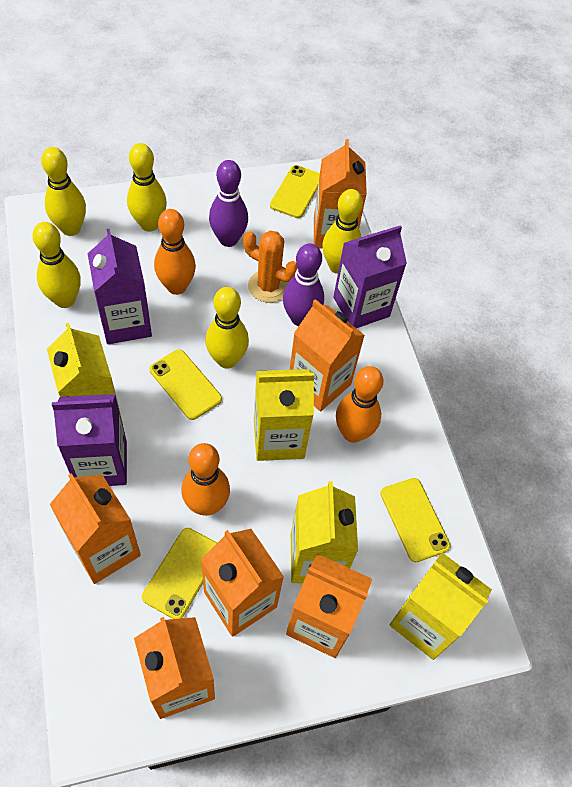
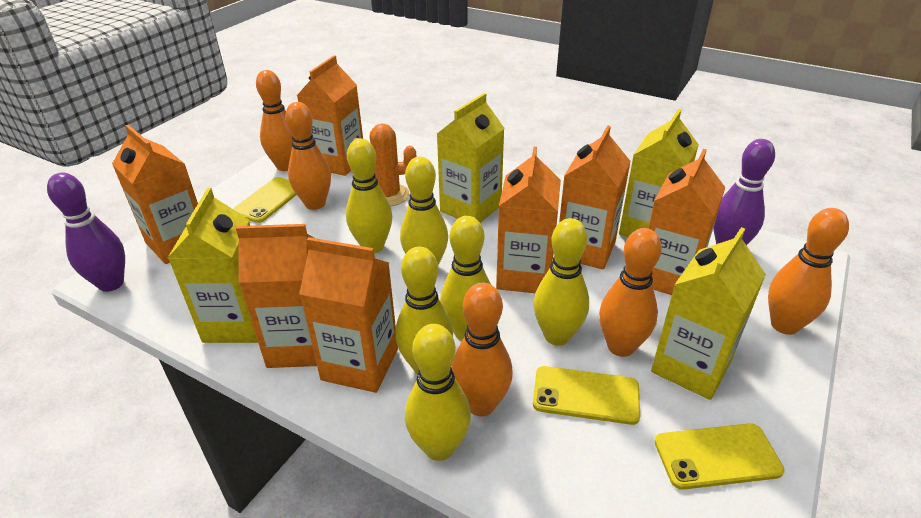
orange bowling pin: 3 -> 5
orange carton: 6 -> 7
purple carton: 3 -> 0
yellow bowling pin: 5 -> 6
yellow phone: 4 -> 3

